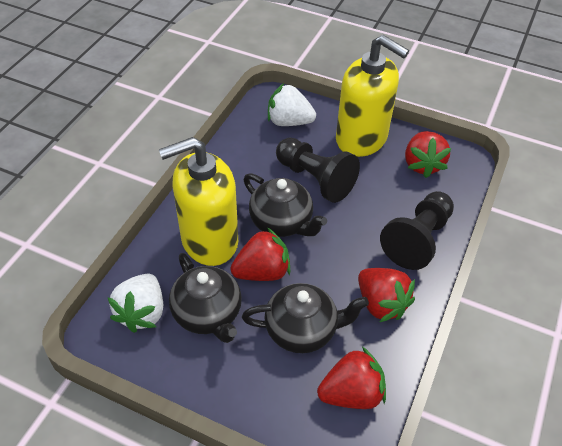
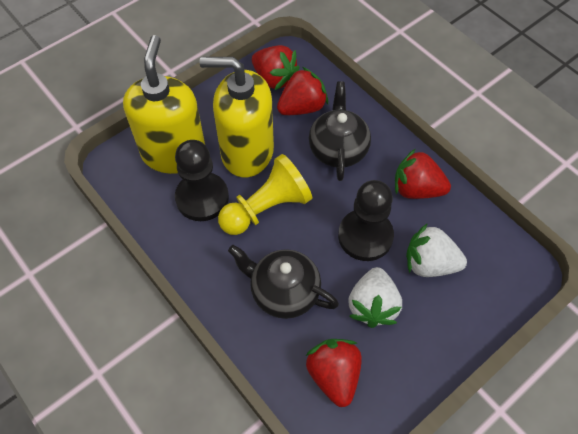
black teapot: 3 -> 2
yellow pawn: 0 -> 1

